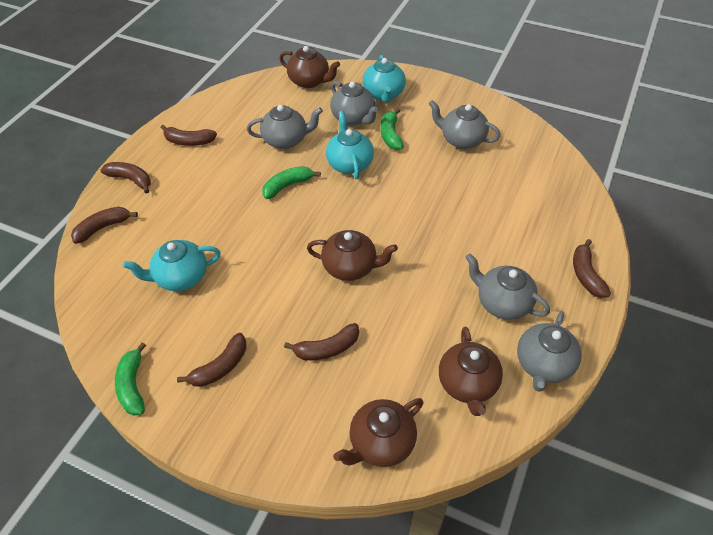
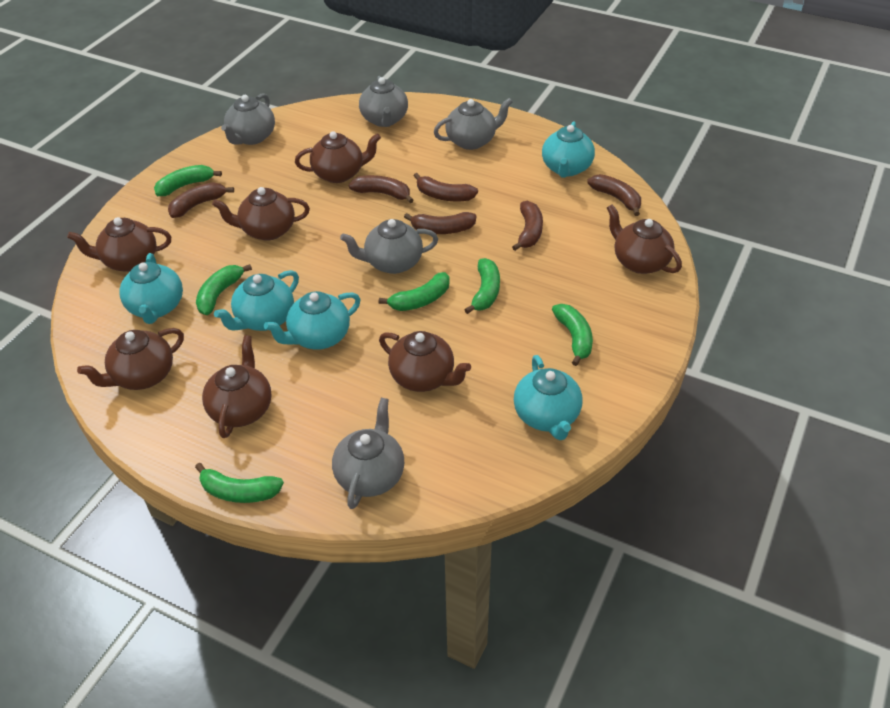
brown teapot: 4 -> 7
green banana: 3 -> 6
turquoise teapot: 3 -> 5

